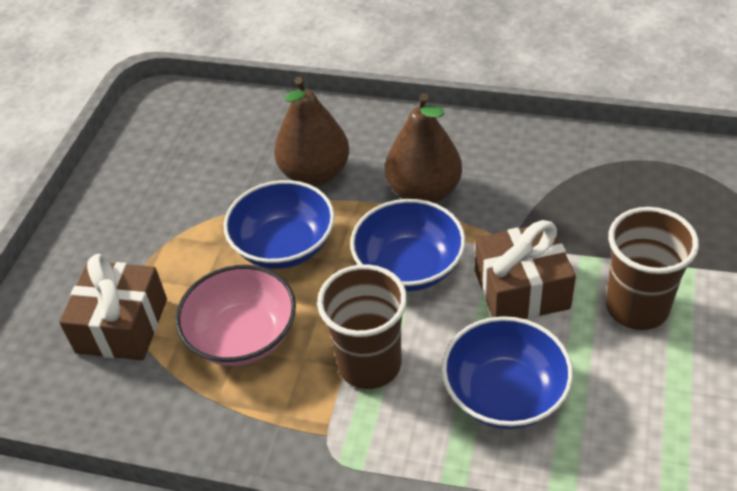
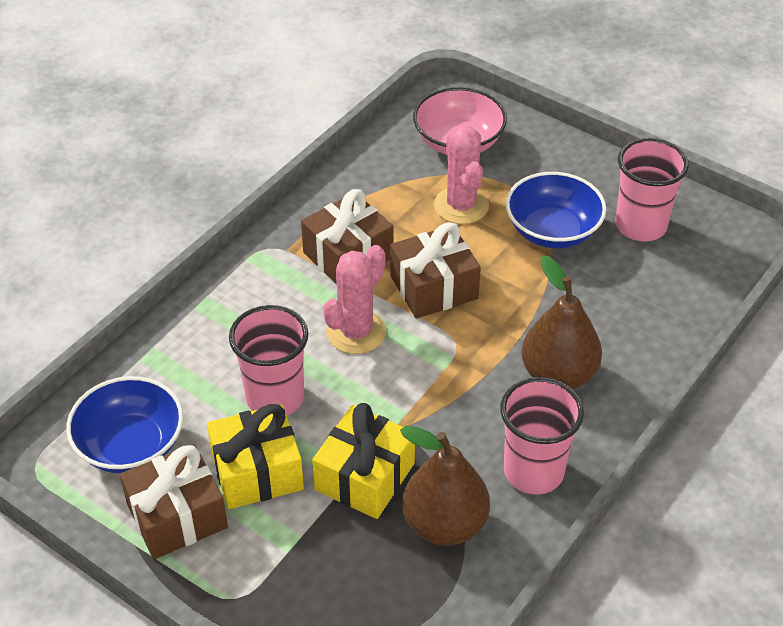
blue bowl: 3 -> 2
brown cup: 2 -> 0
brown gift: 2 -> 3
pink cactus: 0 -> 2
pink cup: 0 -> 3
yellow gift: 0 -> 2

